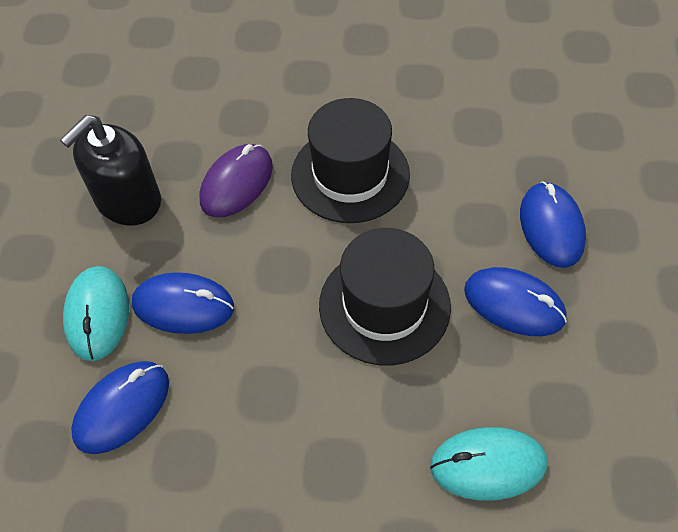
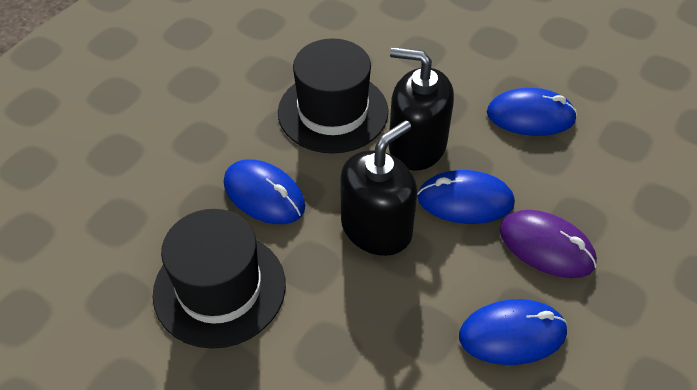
black soap dispenser: 1 -> 2
turquoise mouse: 2 -> 0

